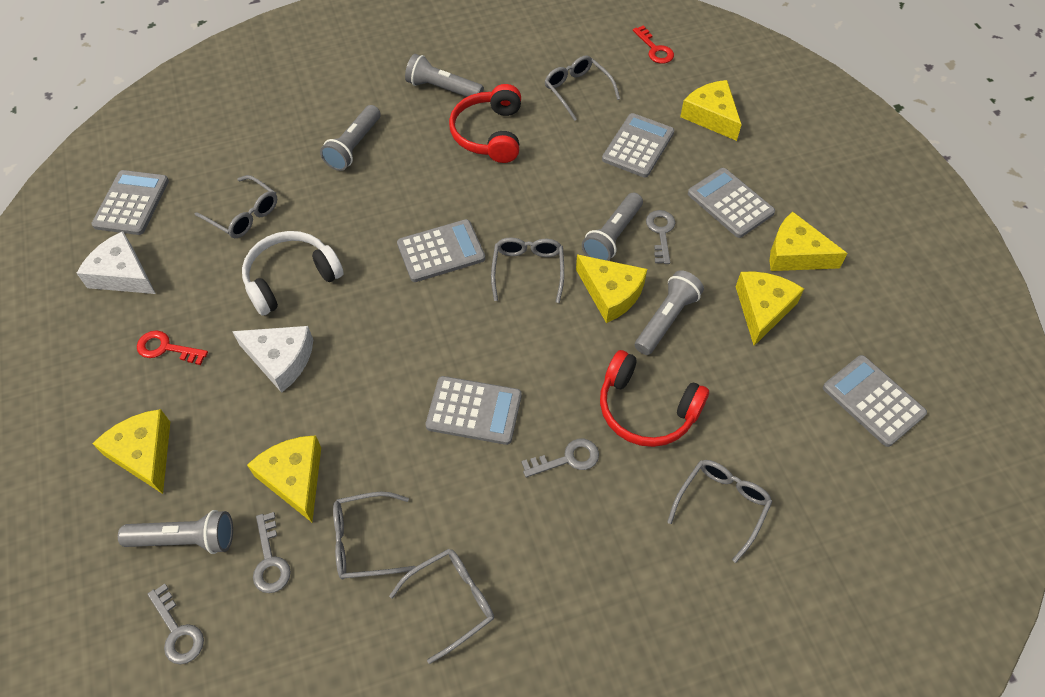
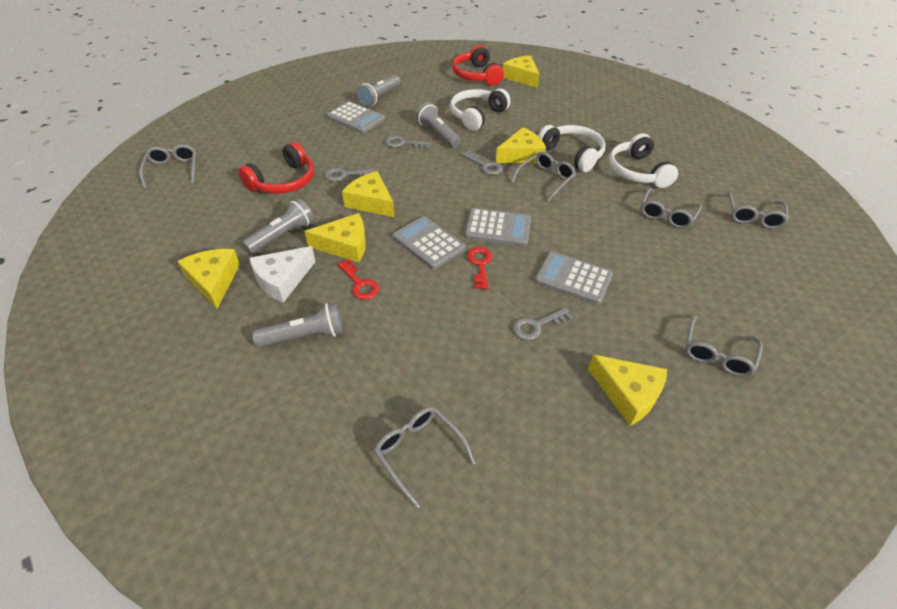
grey calculator: 6 -> 4
grey flashlight: 5 -> 4
white cheese: 2 -> 1
white headphones: 1 -> 3

